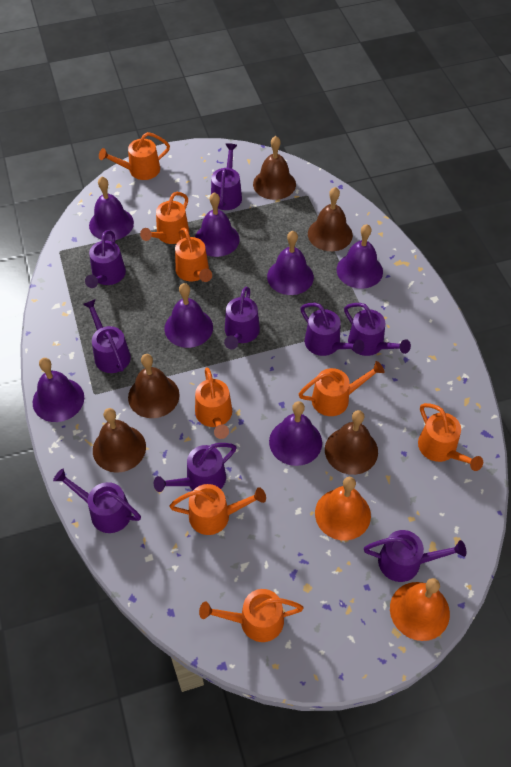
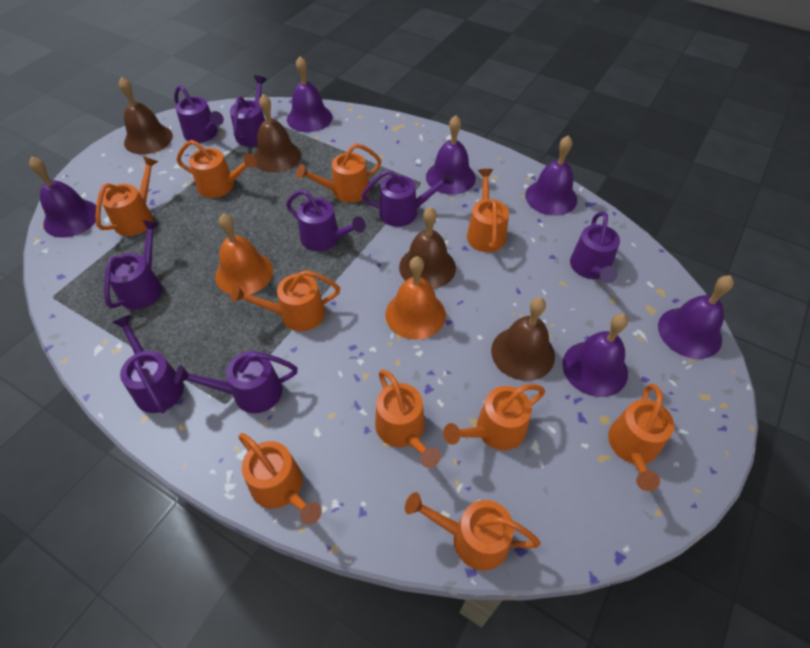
brown bell: 5 -> 4
orange watering can: 8 -> 10
purple bell: 7 -> 6
purple watering can: 9 -> 8

